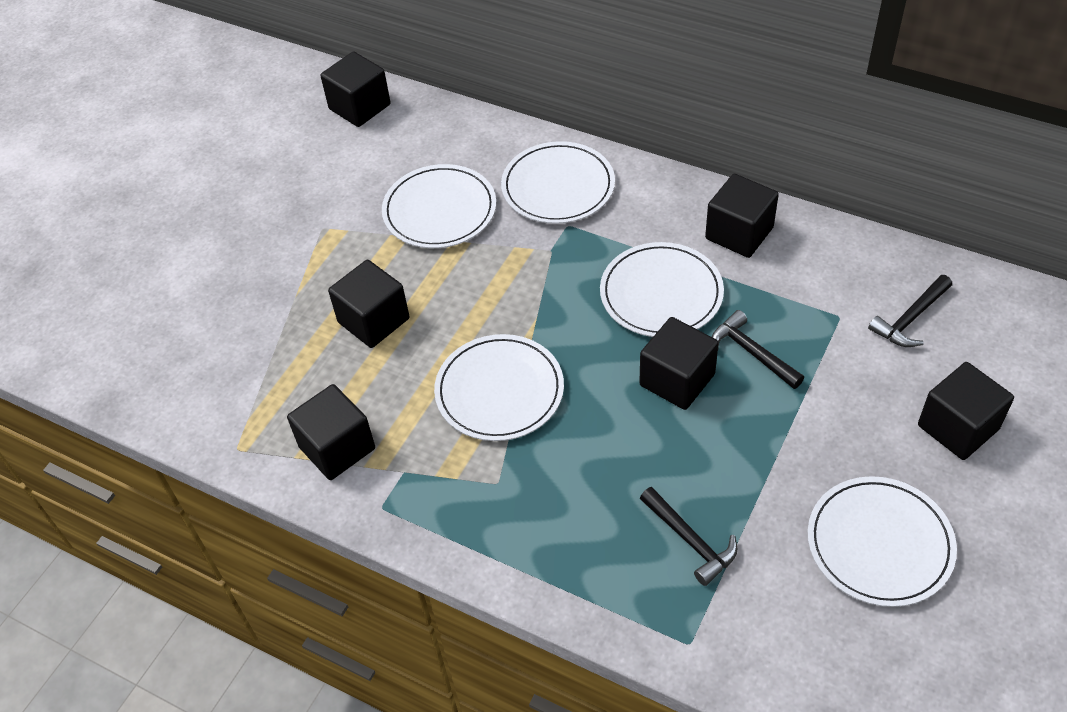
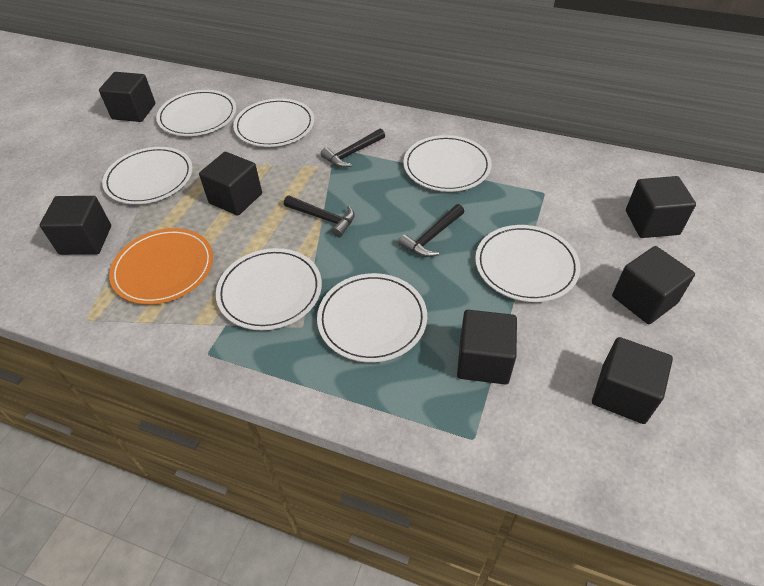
black cube: 6 -> 7
orange plate: 0 -> 1
white plate: 5 -> 7

